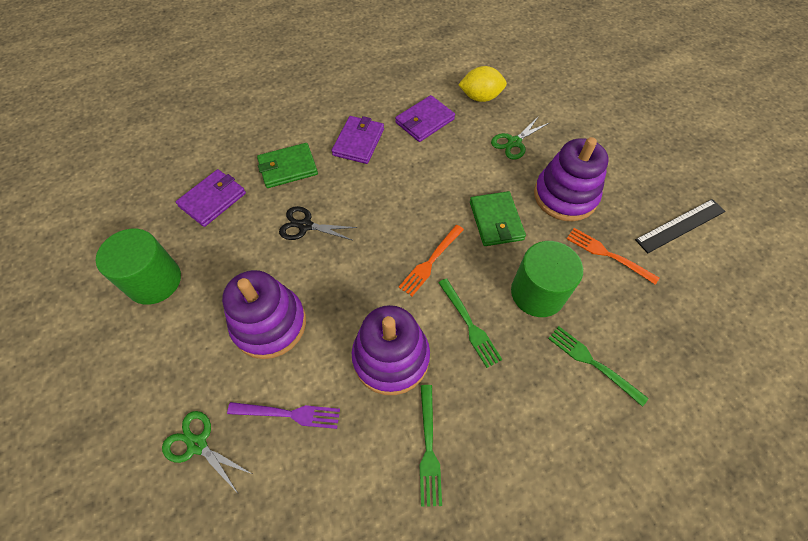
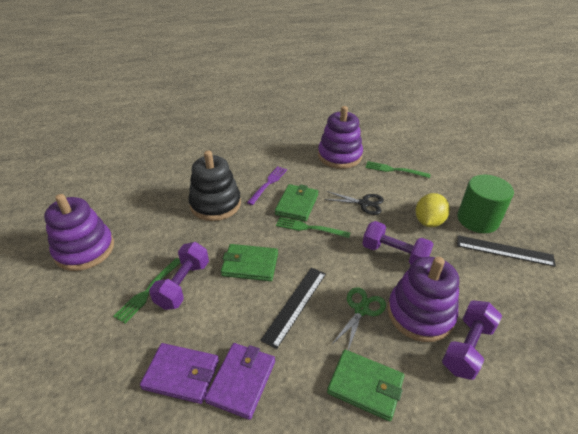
black ruler: 1 -> 2
black stacking toy: 0 -> 1
green cylinder: 2 -> 1
green scissors: 2 -> 1
green wallet: 2 -> 3
orange fork: 2 -> 0
purple dumbbell: 0 -> 3
purple wallet: 3 -> 2

